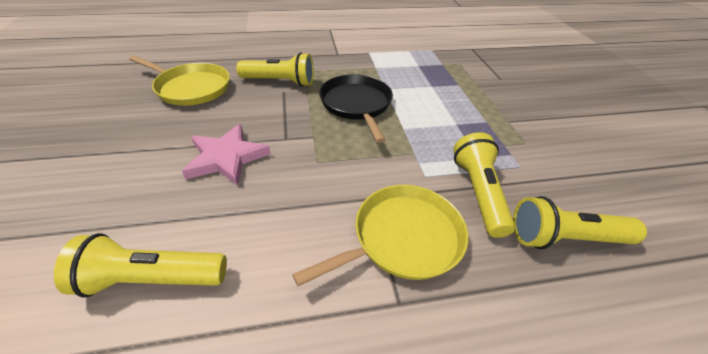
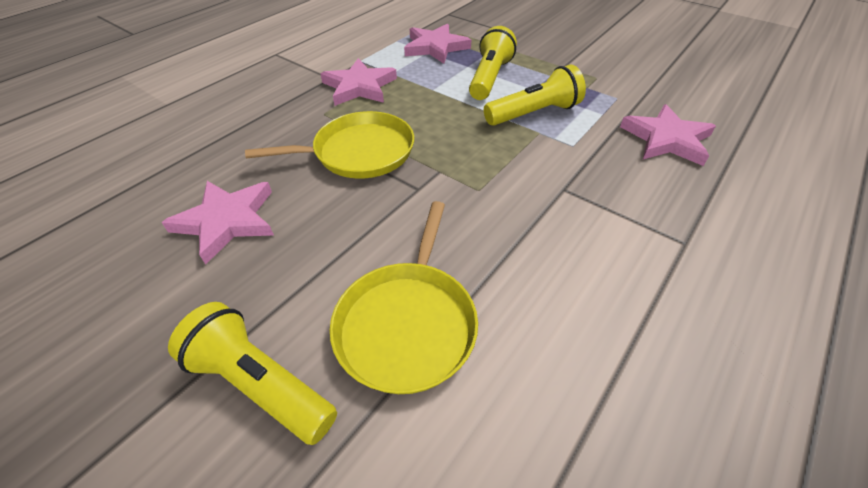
black pan: 1 -> 0
pink star: 1 -> 4
yellow flashlight: 4 -> 3

